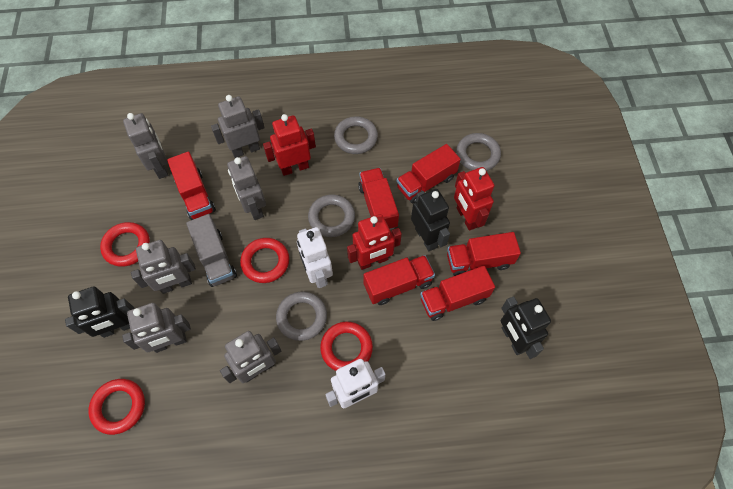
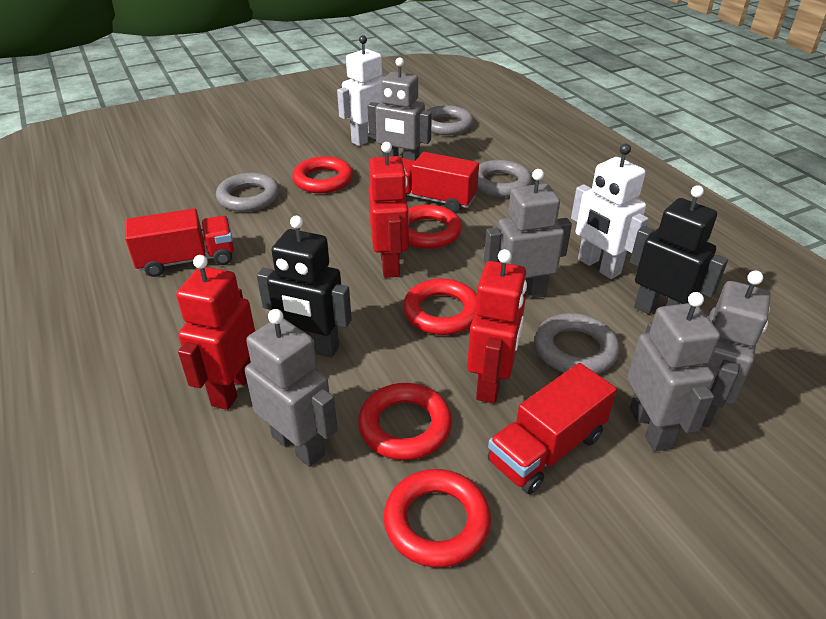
black robot: 3 -> 2
grey robot: 6 -> 5
grey truck: 1 -> 0
red ring: 4 -> 5
red truck: 6 -> 3

